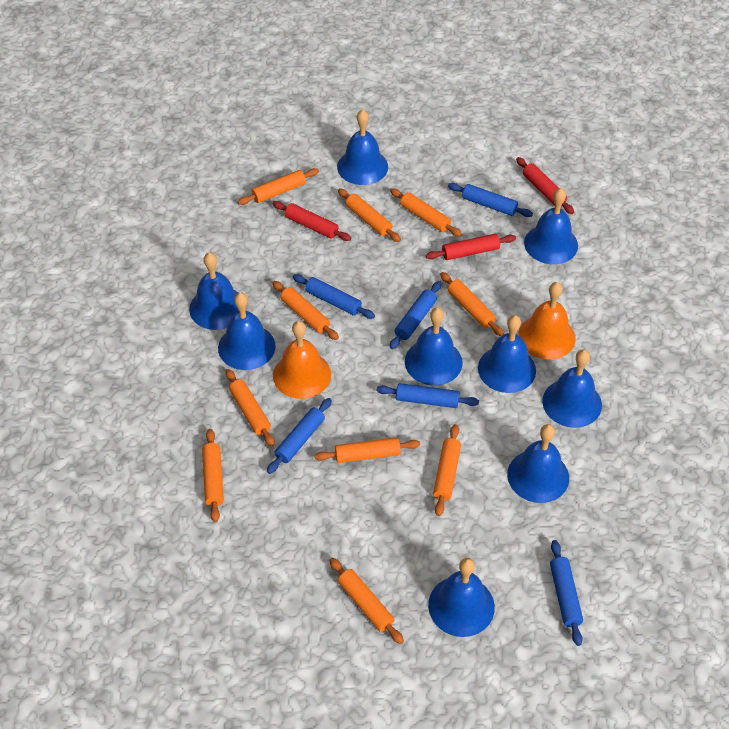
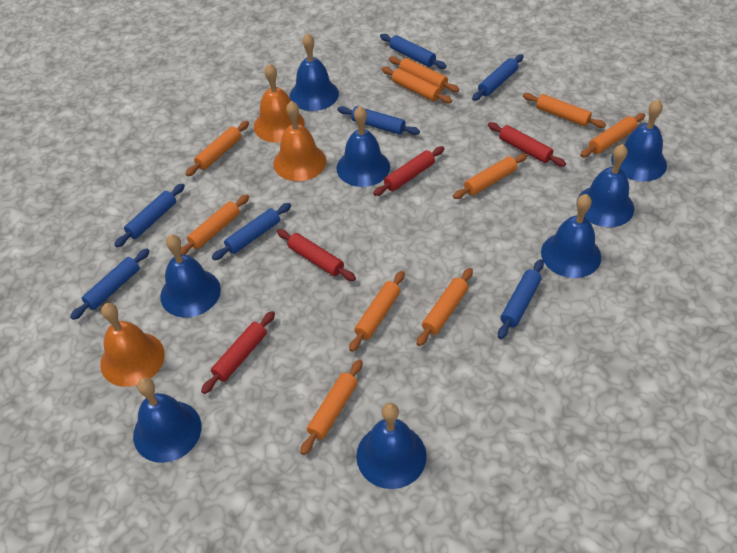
blue bell: 9 -> 8
blue rolling pin: 6 -> 7
orange bell: 2 -> 3
red rolling pin: 3 -> 4

